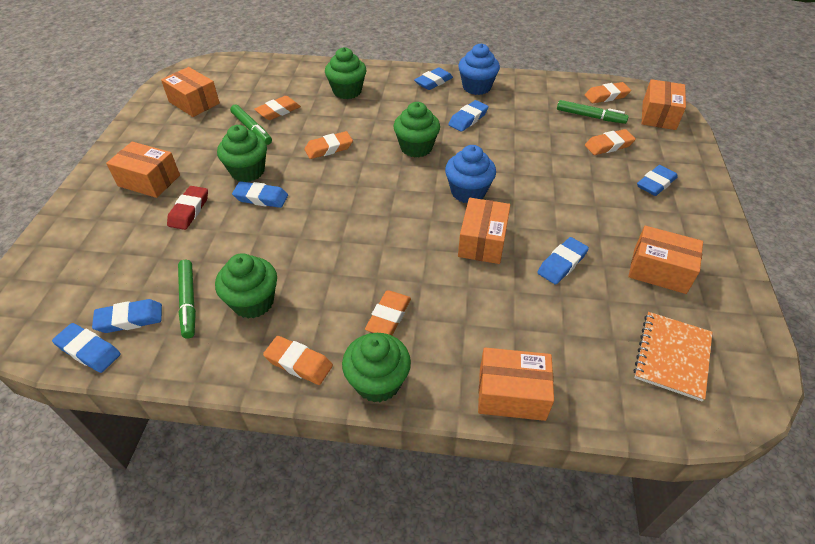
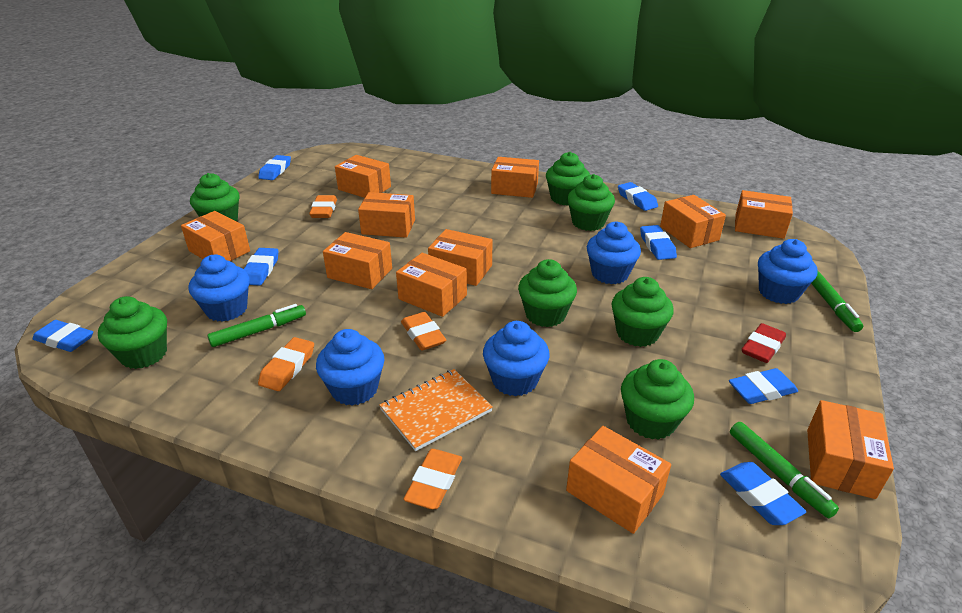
blue cupcake: 2 -> 5
green cupcake: 5 -> 7
orange box: 6 -> 11
orange eraser: 6 -> 4

